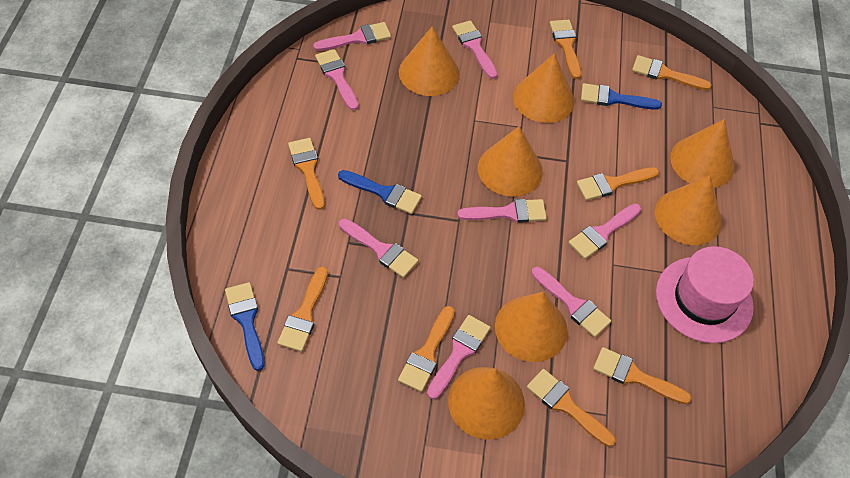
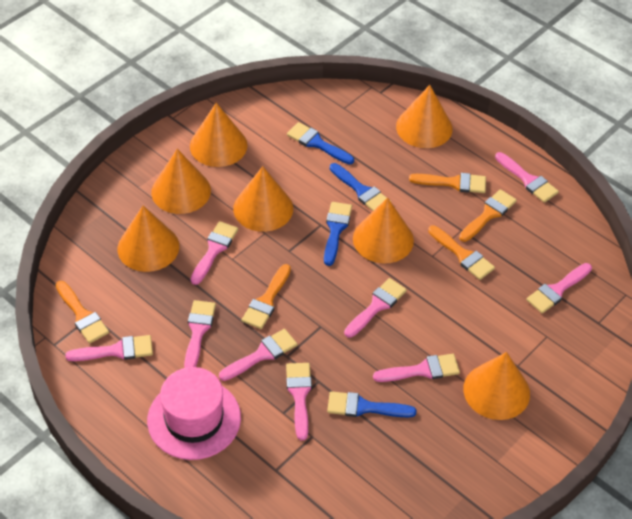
blue brush: 3 -> 4
orange brush: 8 -> 5
pink brush: 8 -> 9

